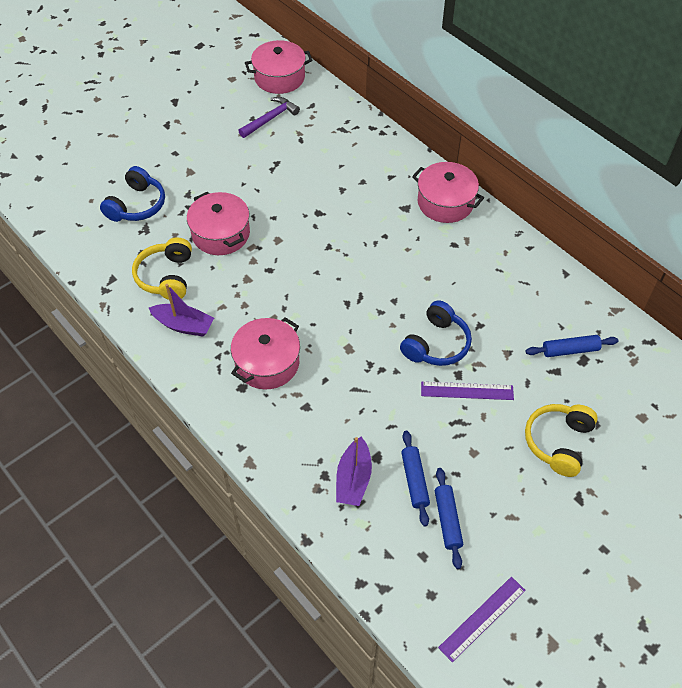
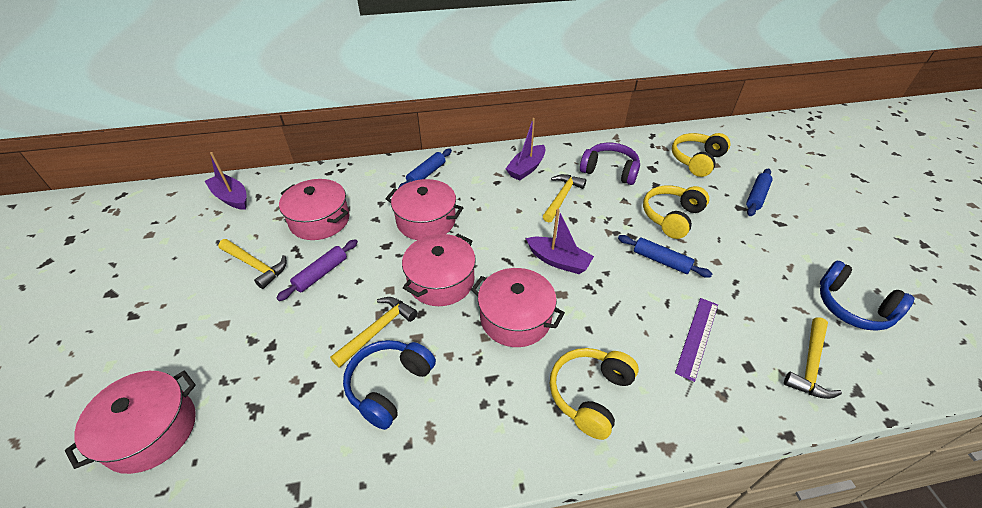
pink pot: 4 -> 5
purple boat: 2 -> 3
purple hammer: 1 -> 0
purple headphones: 0 -> 1
purple rolling pin: 0 -> 1
purple ruler: 2 -> 1
yellow hammer: 0 -> 4
yellow headphones: 2 -> 3

